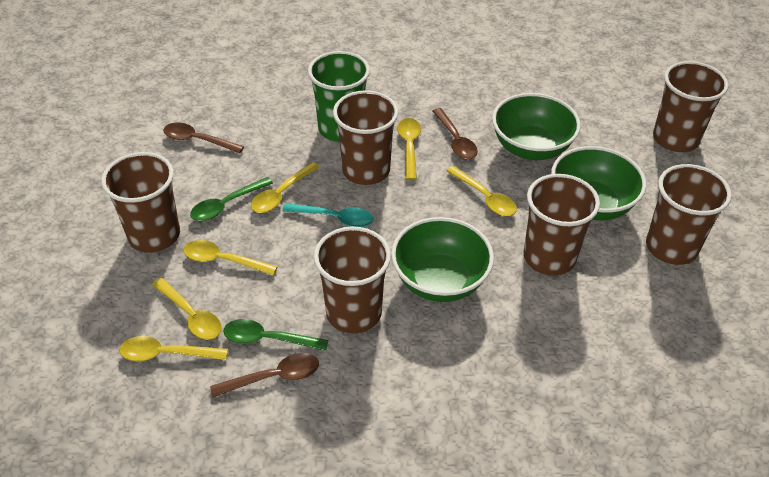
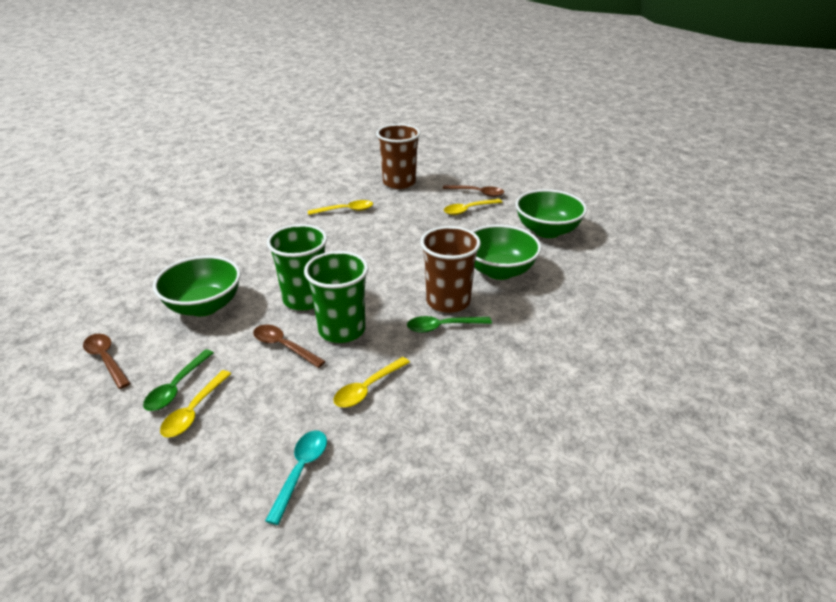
brown cup: 6 -> 2
green cup: 1 -> 2
yellow spoon: 6 -> 4

